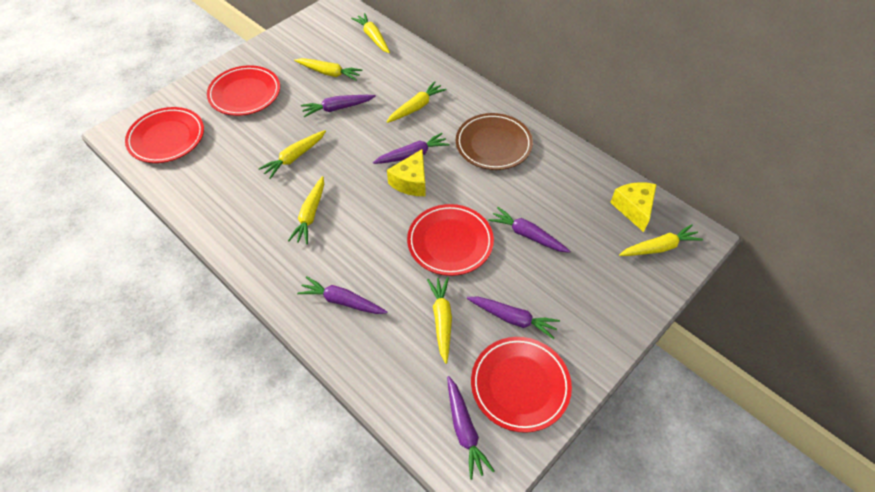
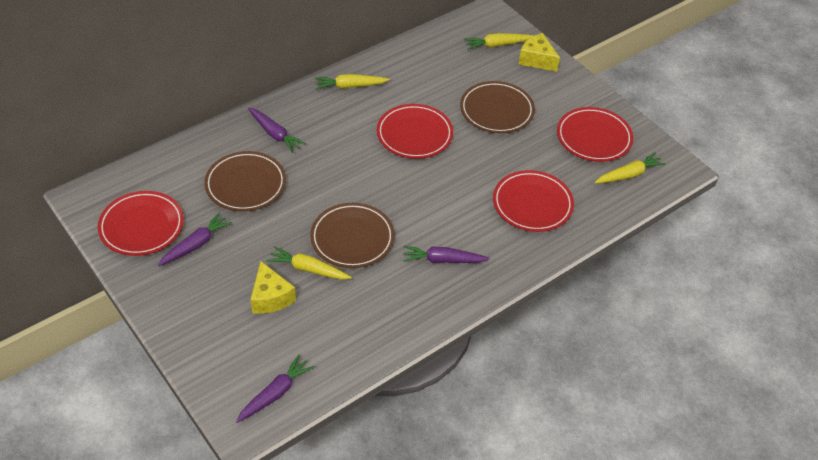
brown plate: 1 -> 3
purple carrot: 6 -> 4
yellow carrot: 7 -> 4

